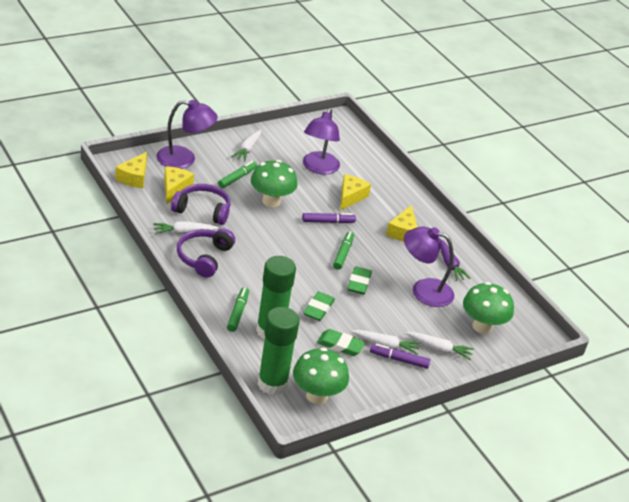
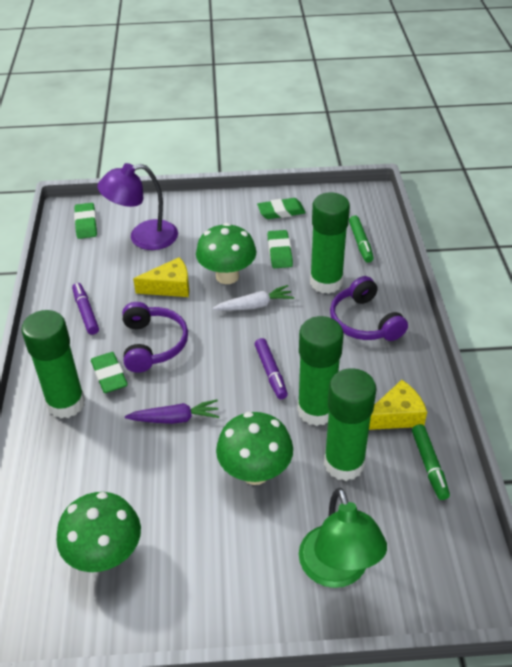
green eraser: 3 -> 4
green glue stick: 2 -> 4
green lamp: 0 -> 1
green marker: 3 -> 2
purple lamp: 3 -> 1
white carrot: 4 -> 1
yellow cheese: 4 -> 2

